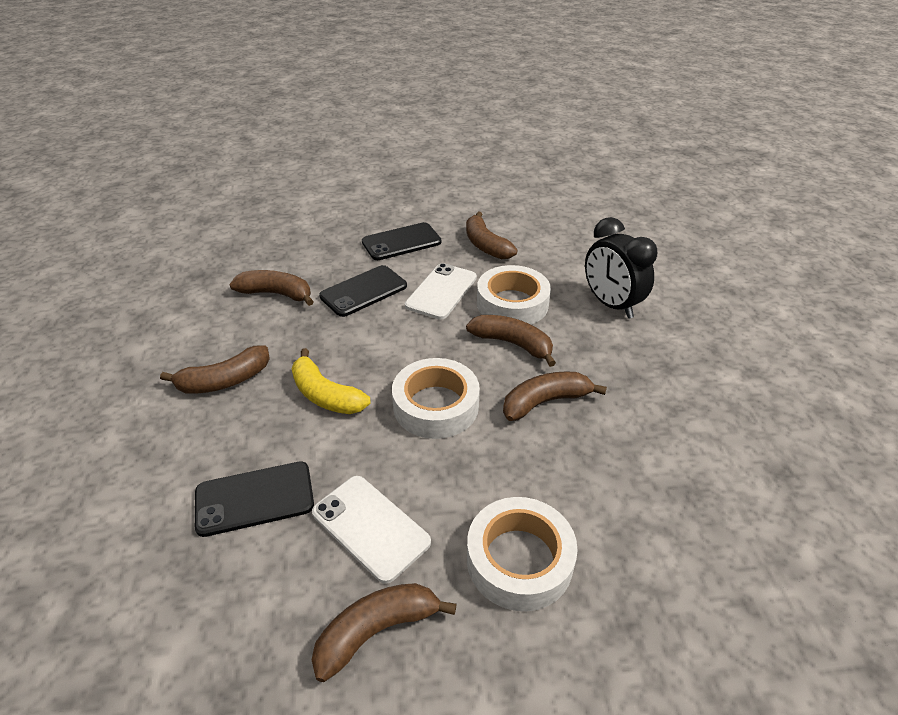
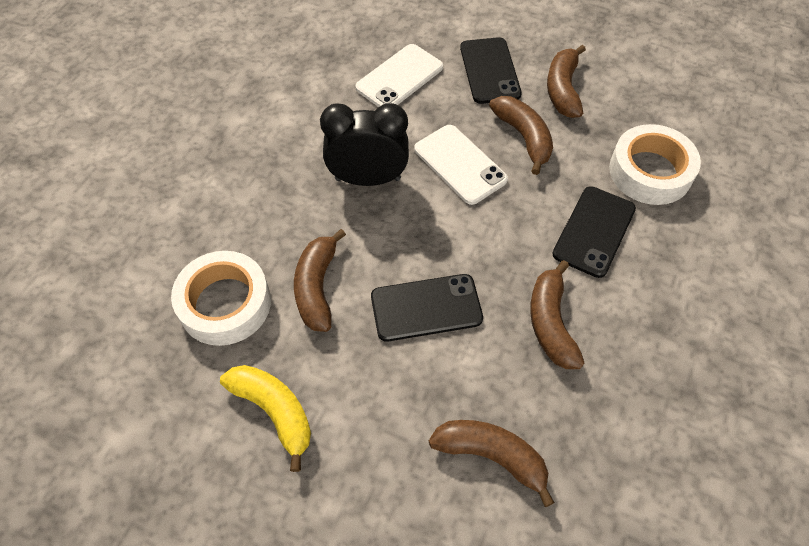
brown banana: 6 -> 5
white tape: 3 -> 2

